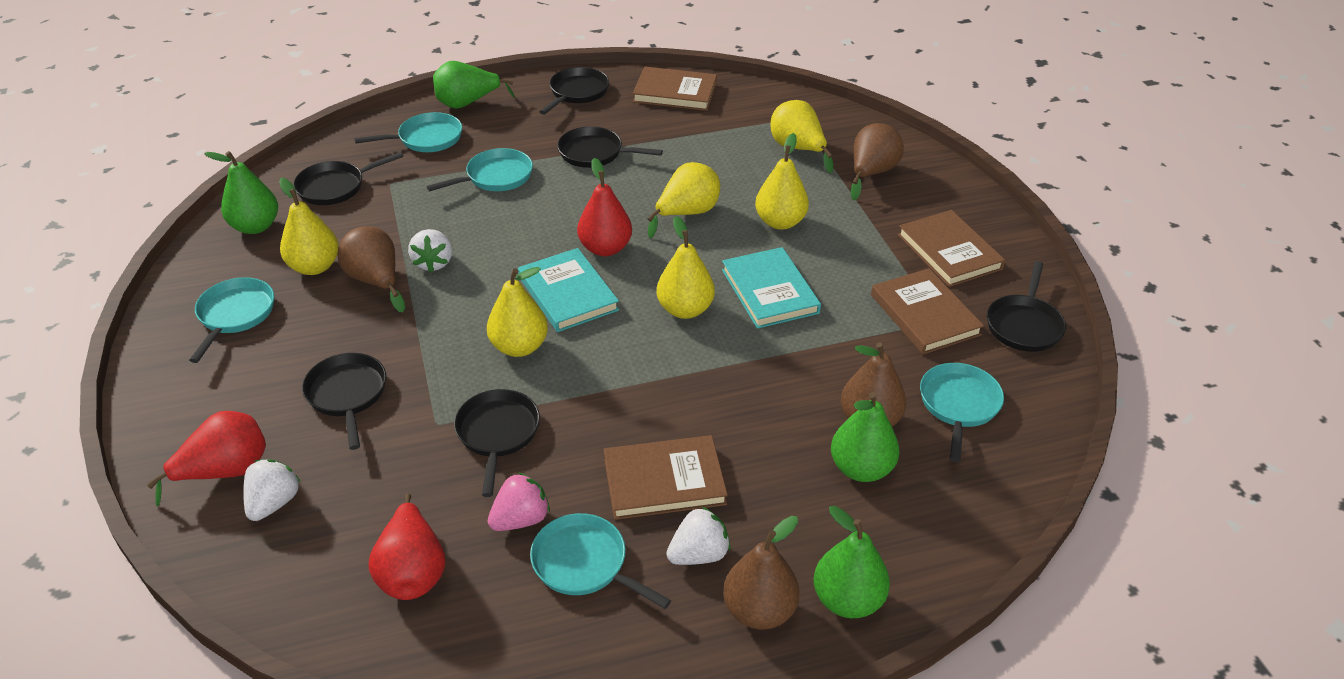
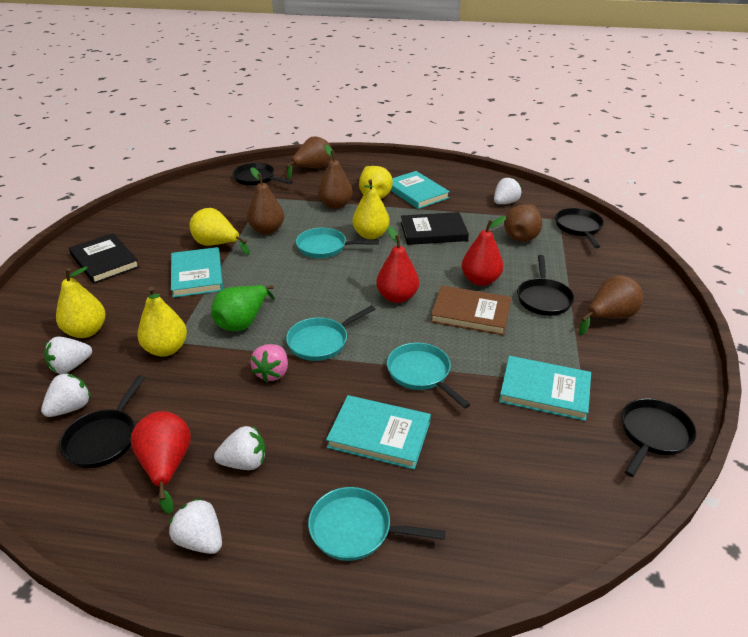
black book: 0 -> 2
black pan: 6 -> 5
brown book: 4 -> 1
brown pear: 4 -> 5
green pear: 4 -> 1
turquoise book: 2 -> 4
turquoise pan: 5 -> 4
white strawberry: 3 -> 5
yellow pear: 6 -> 5

